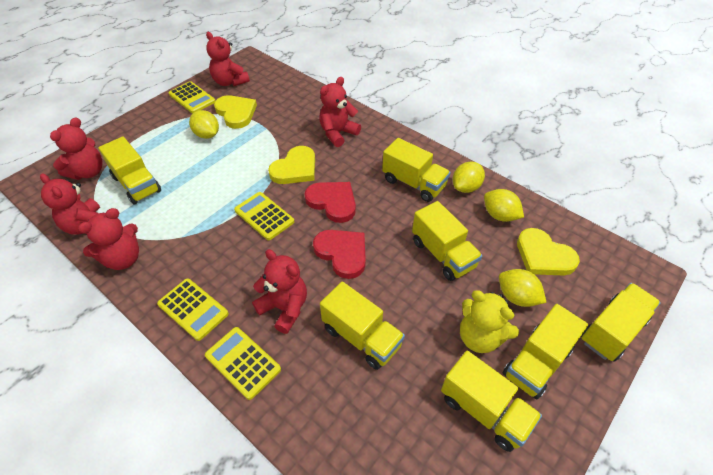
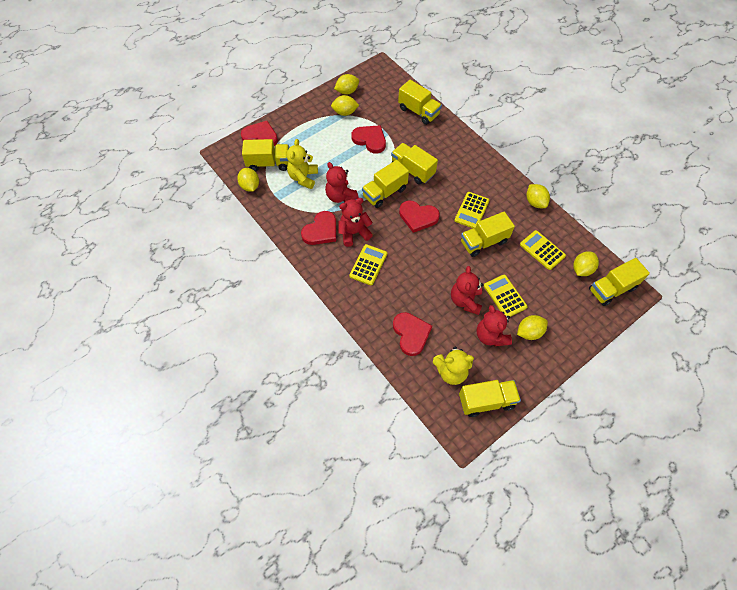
red heart: 2 -> 5
red teddy bear: 6 -> 4
yellow heart: 3 -> 0
yellow lemon: 4 -> 6
yellow teddy bear: 1 -> 2

